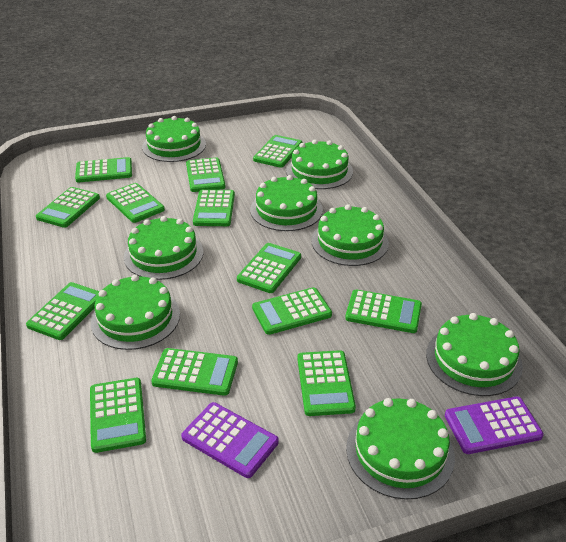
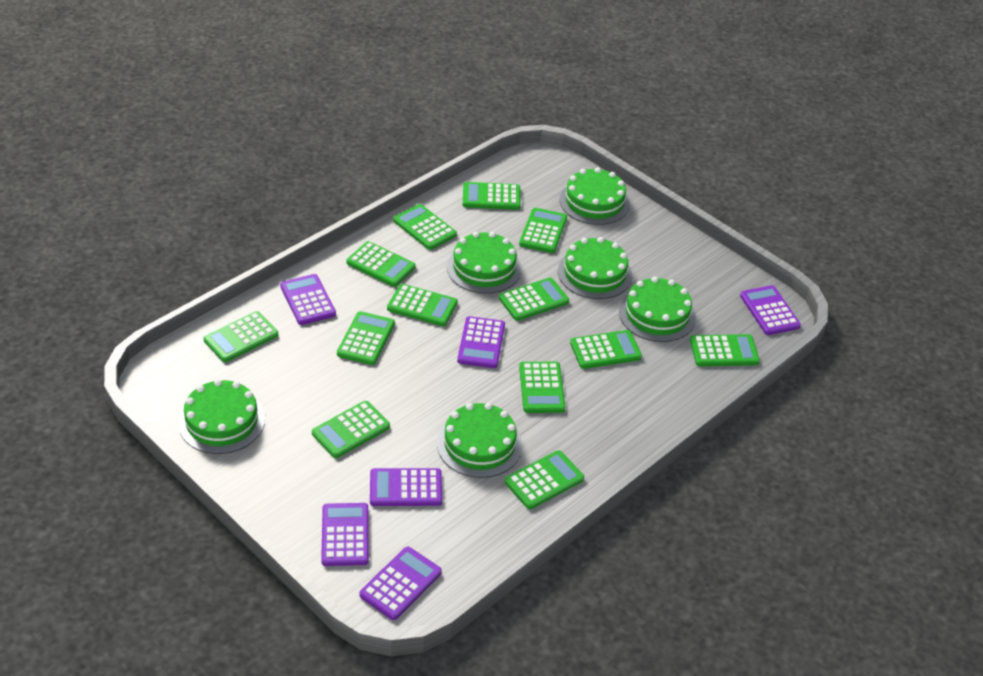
green cake: 8 -> 6
purple calculator: 2 -> 6

